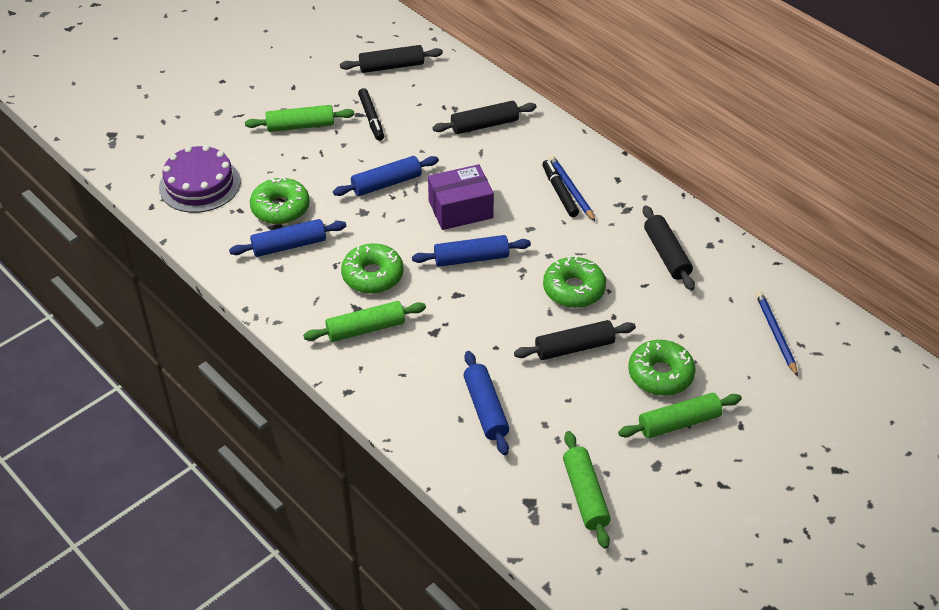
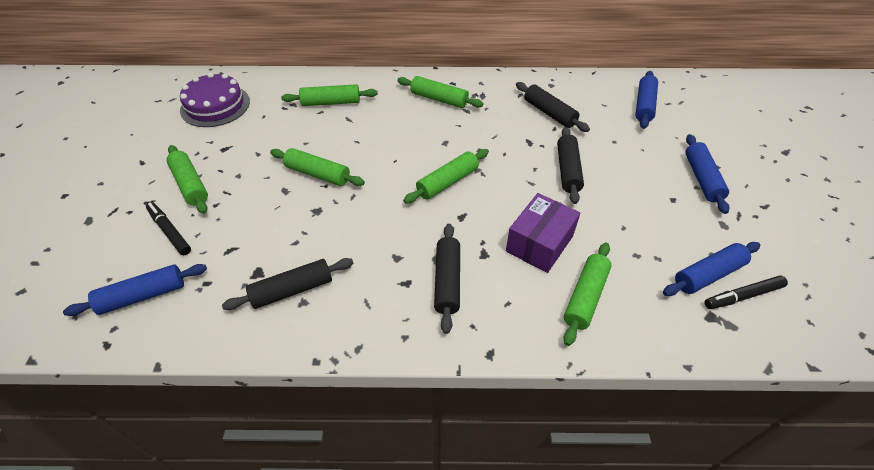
blue pencil: 2 -> 0
green donut: 4 -> 0
green rolling pin: 4 -> 6

